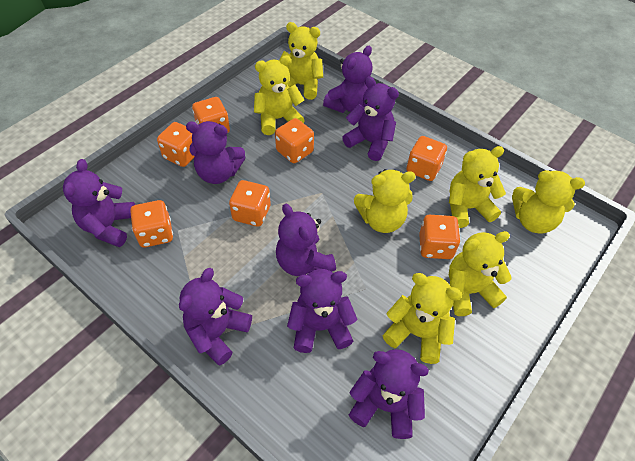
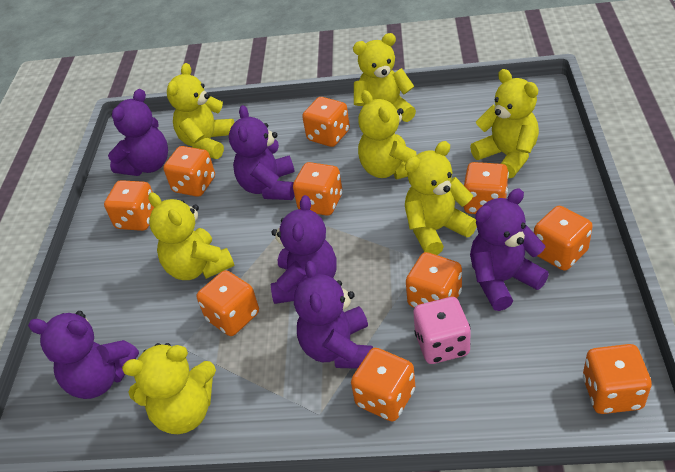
orange dice: 7 -> 10
pink dice: 0 -> 1
purple teddy bear: 8 -> 6

